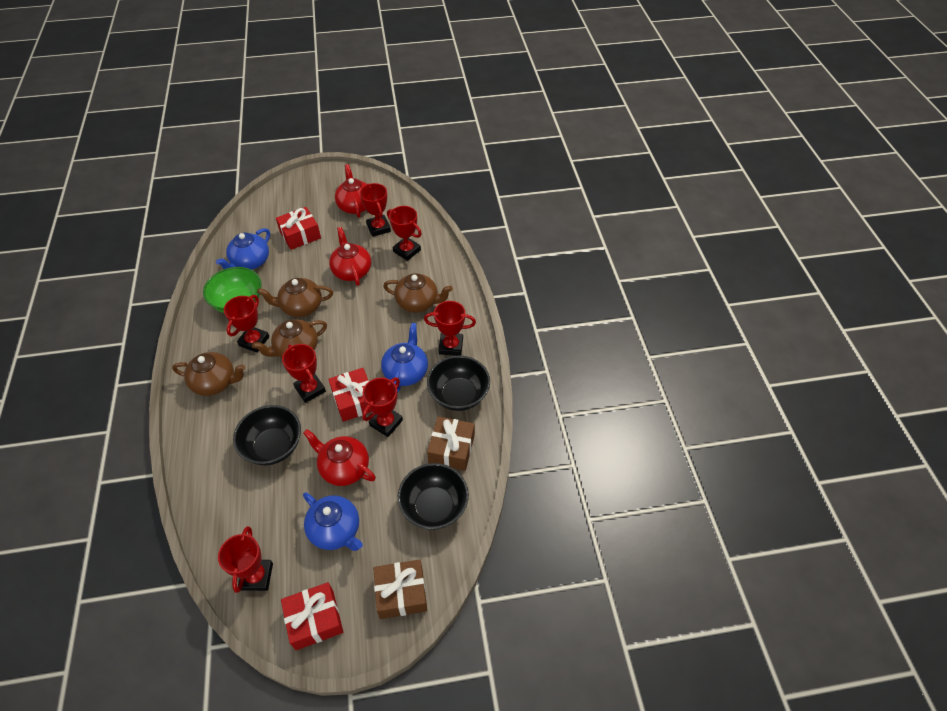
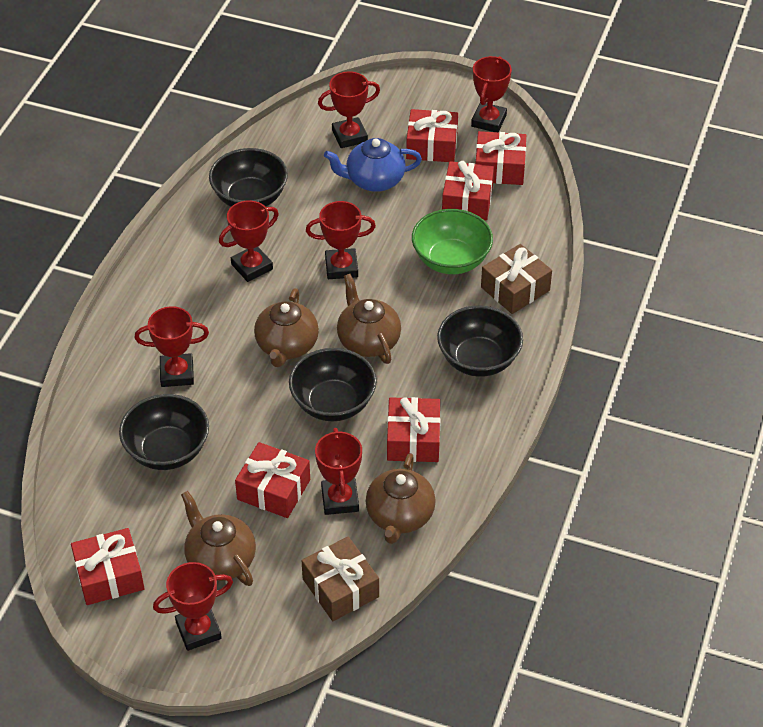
black bowl: 3 -> 4
blue teapot: 3 -> 1
red gift: 3 -> 6
red teapot: 3 -> 0

